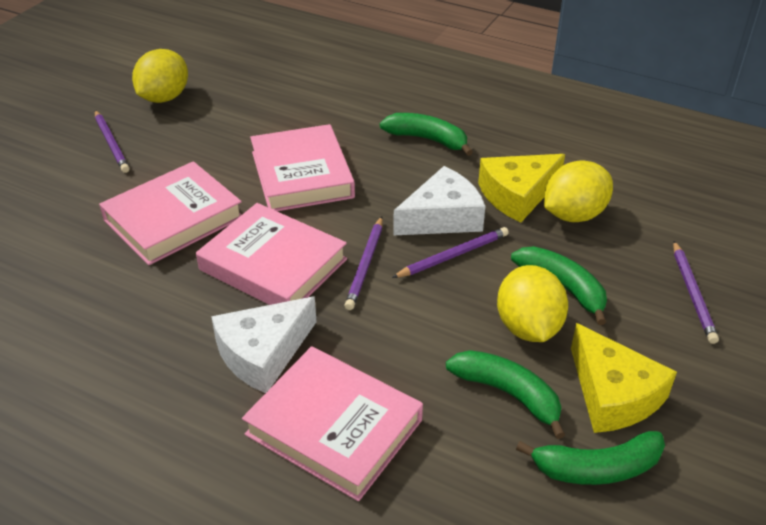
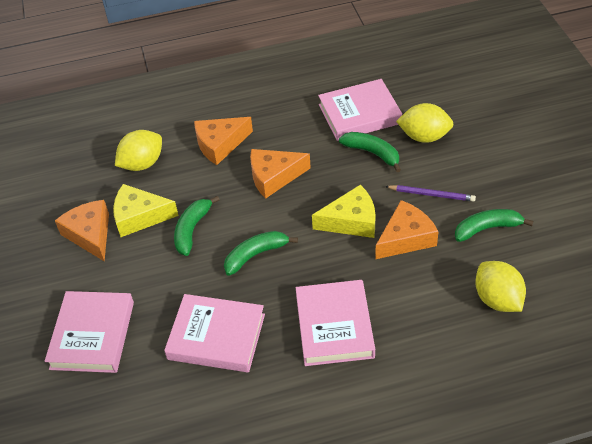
orange cheese: 0 -> 4
purple pencil: 4 -> 1
white cheese: 2 -> 0

